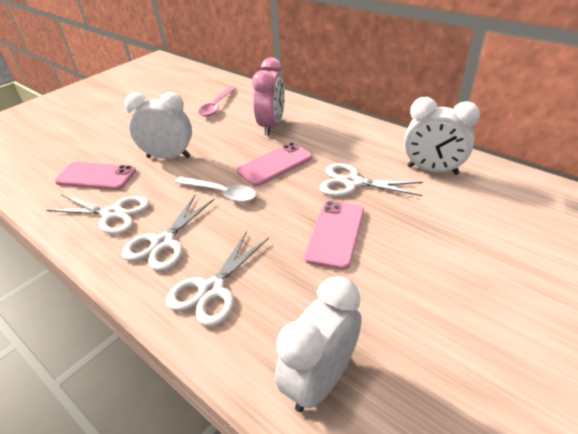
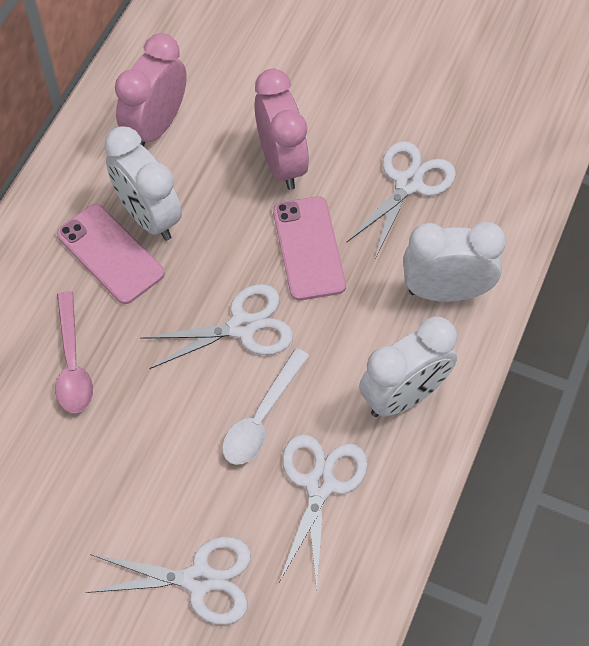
pink clock: 1 -> 2
pink phone: 3 -> 2

